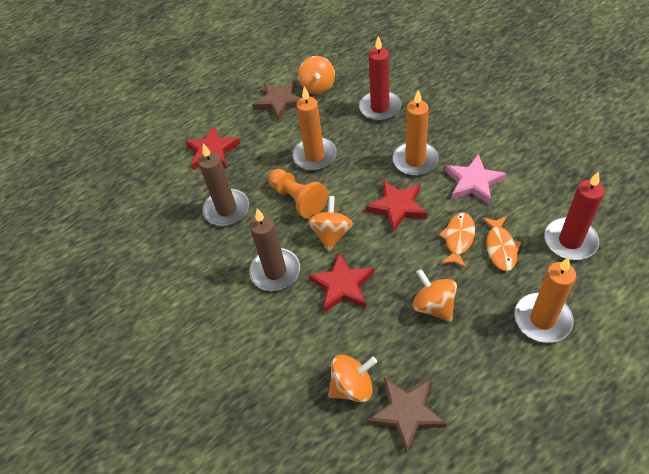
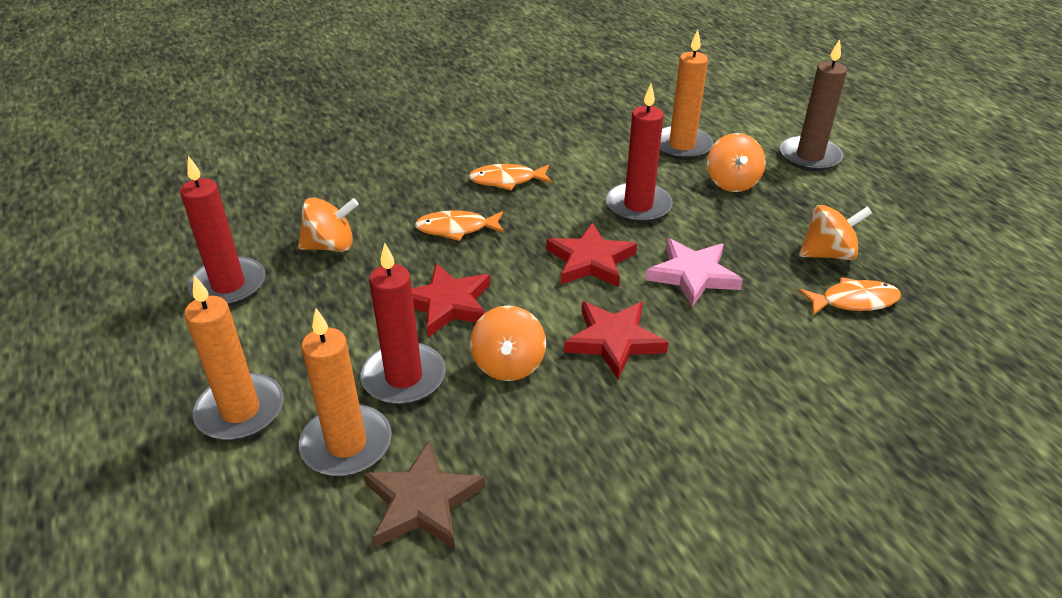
brown candle: 2 -> 1
brown star: 2 -> 1
orange fish: 2 -> 3
orange pawn: 1 -> 0
red candle: 2 -> 3

